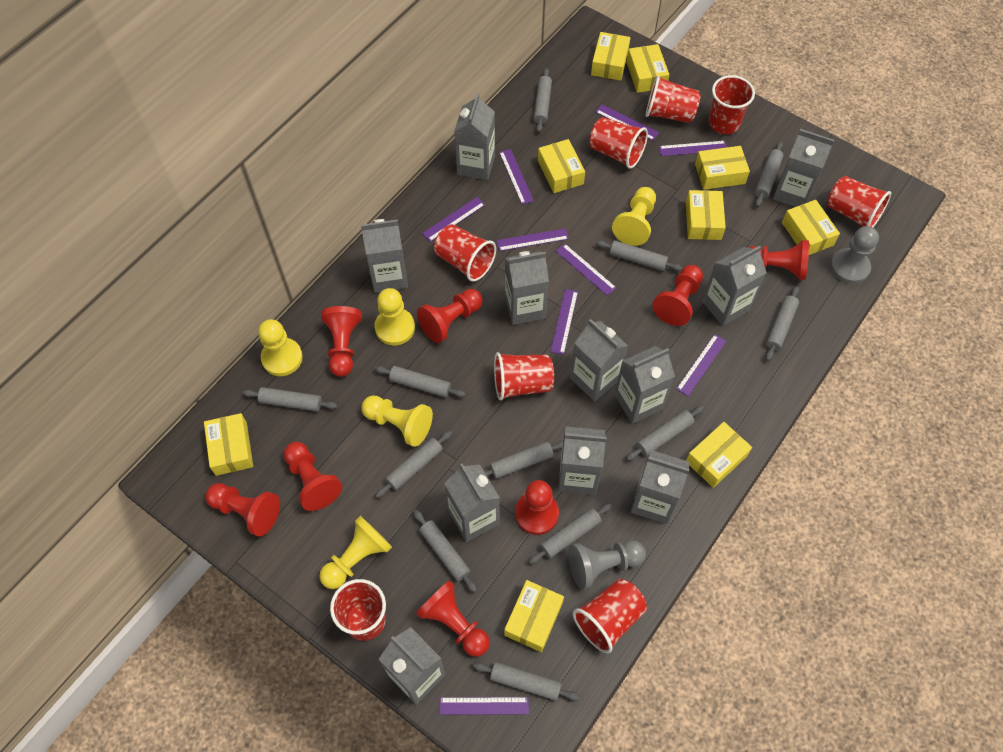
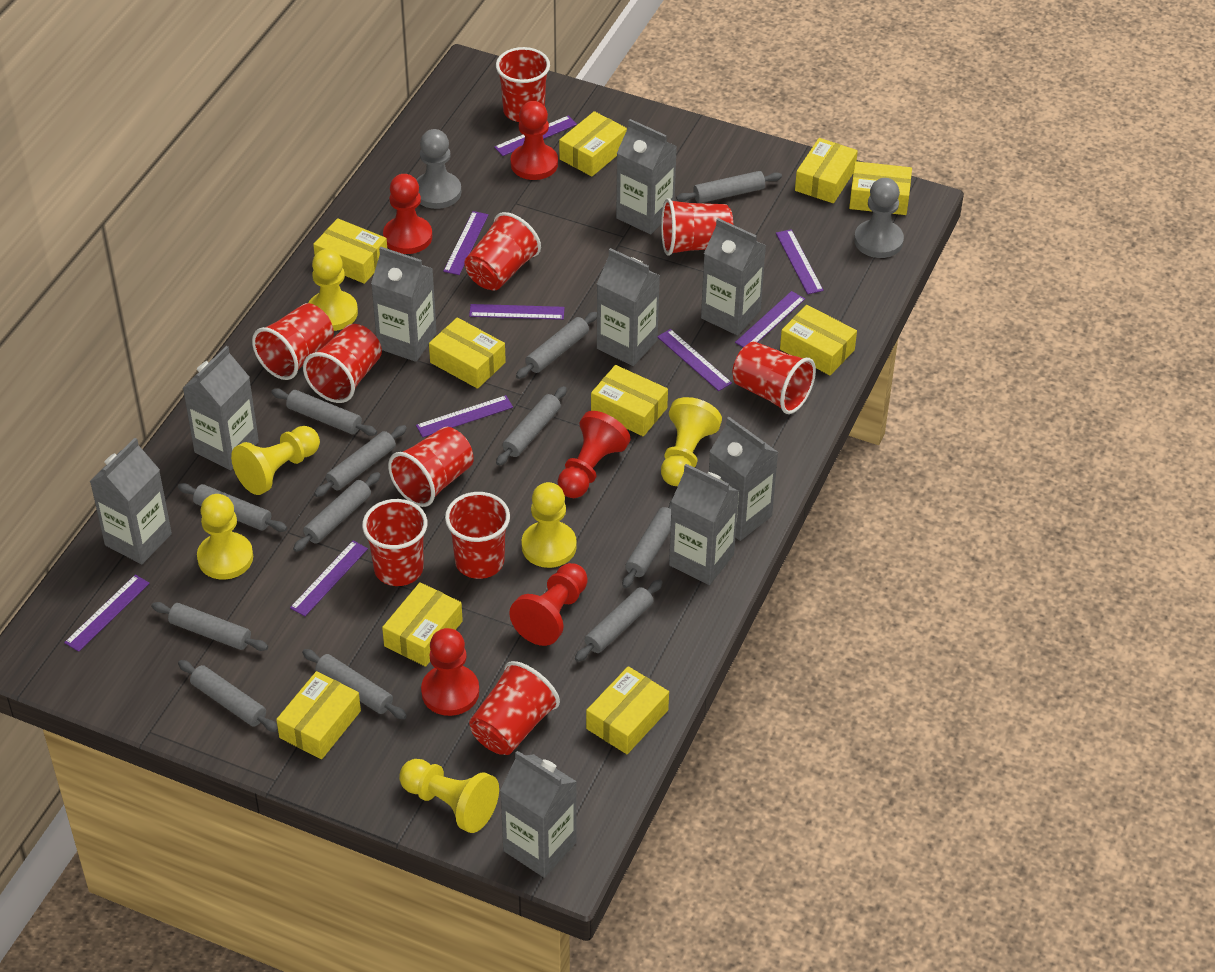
grey carton: 11 -> 9
red cup: 8 -> 10
red pawn: 8 -> 5
yellow box: 9 -> 10
yellow pawn: 5 -> 6

